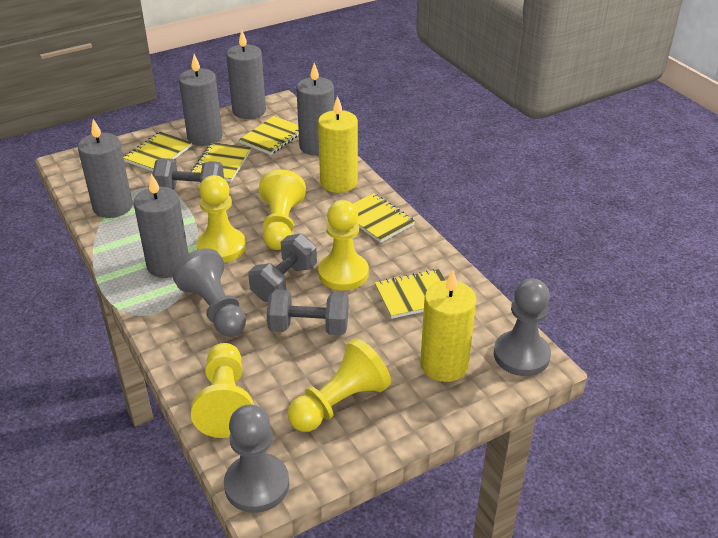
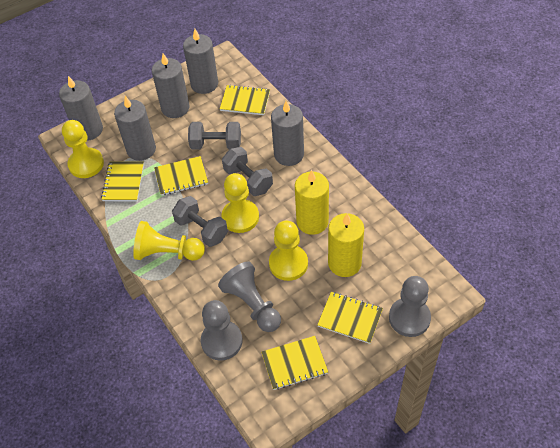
yellow pawn: 5 -> 4

